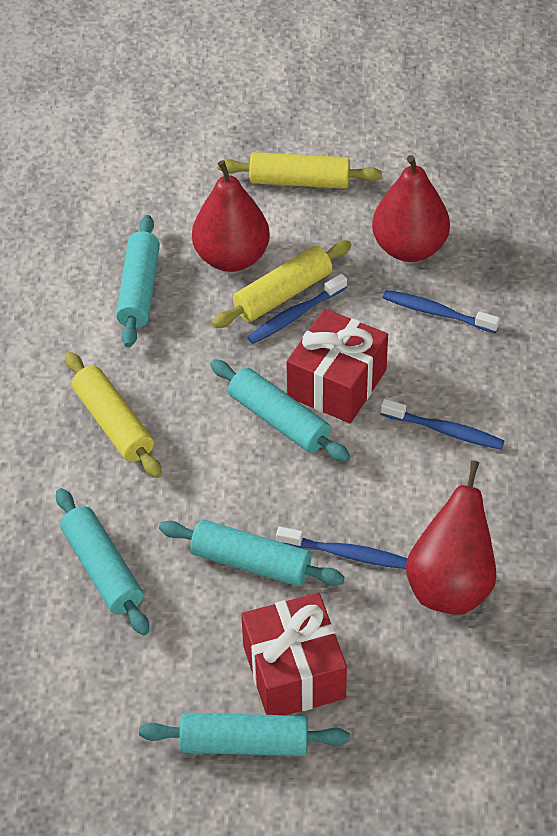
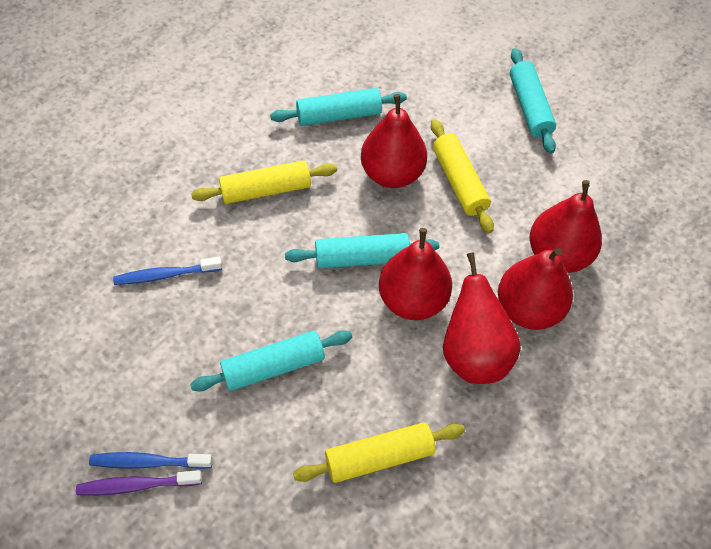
blue toothbrush: 4 -> 2
purple toothbrush: 0 -> 1
red gift: 2 -> 0
red pear: 3 -> 5
turquoise rolling pin: 5 -> 4

